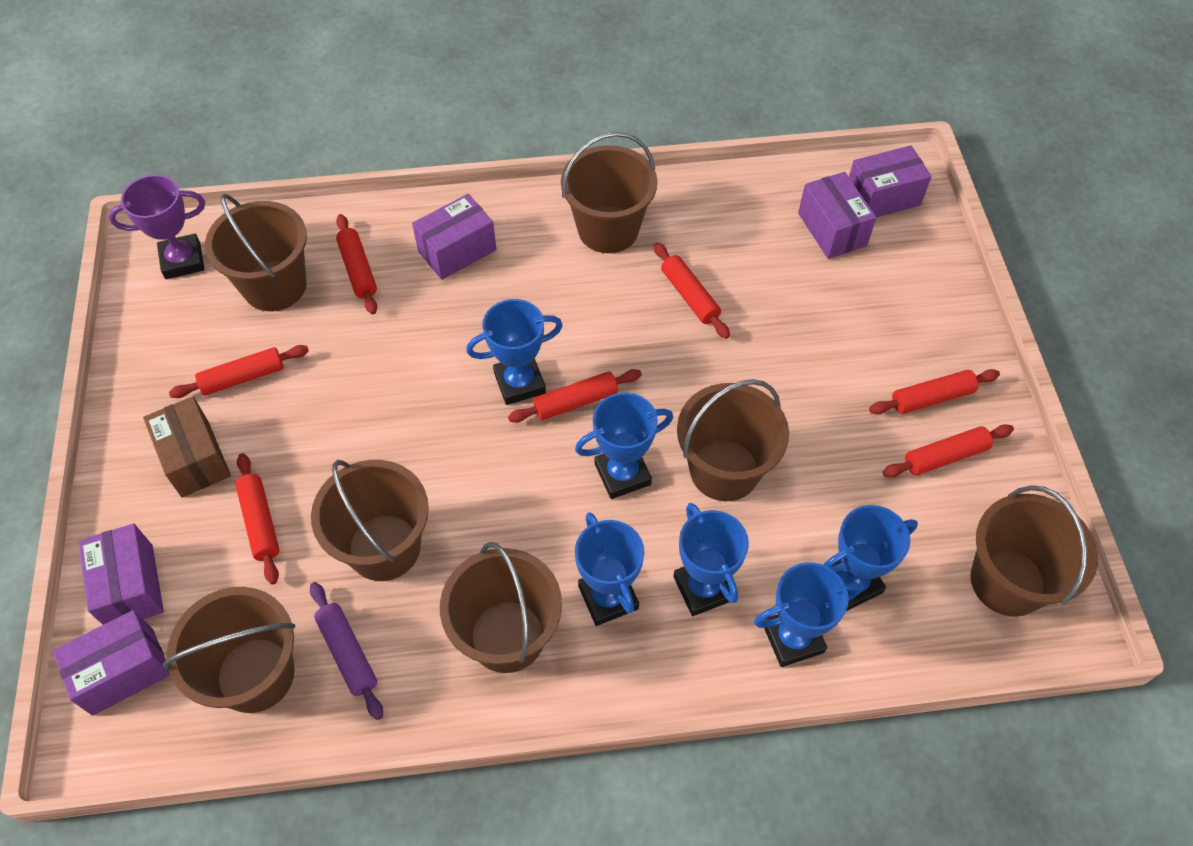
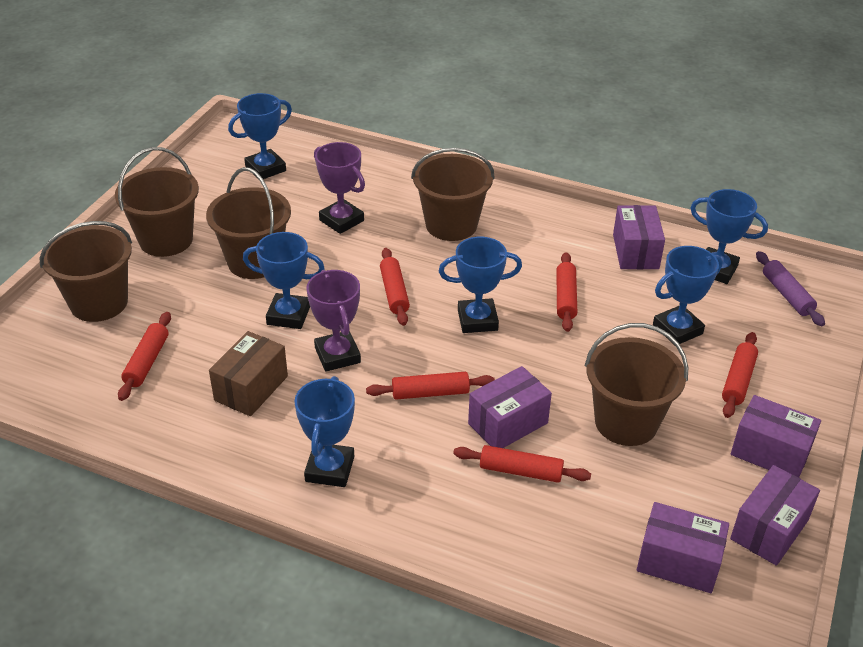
brown bucket: 7 -> 5
purple trophy: 1 -> 2
red rolling pin: 7 -> 6

